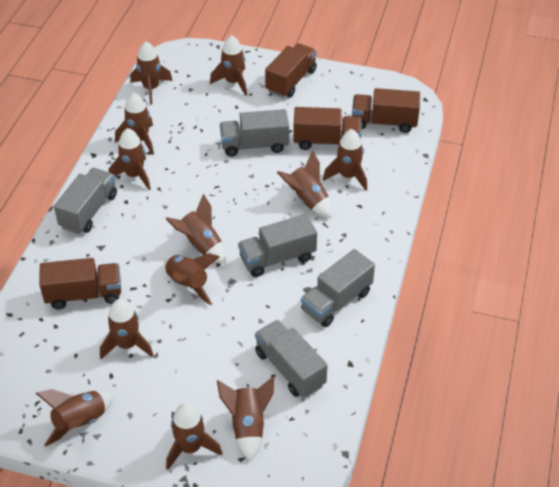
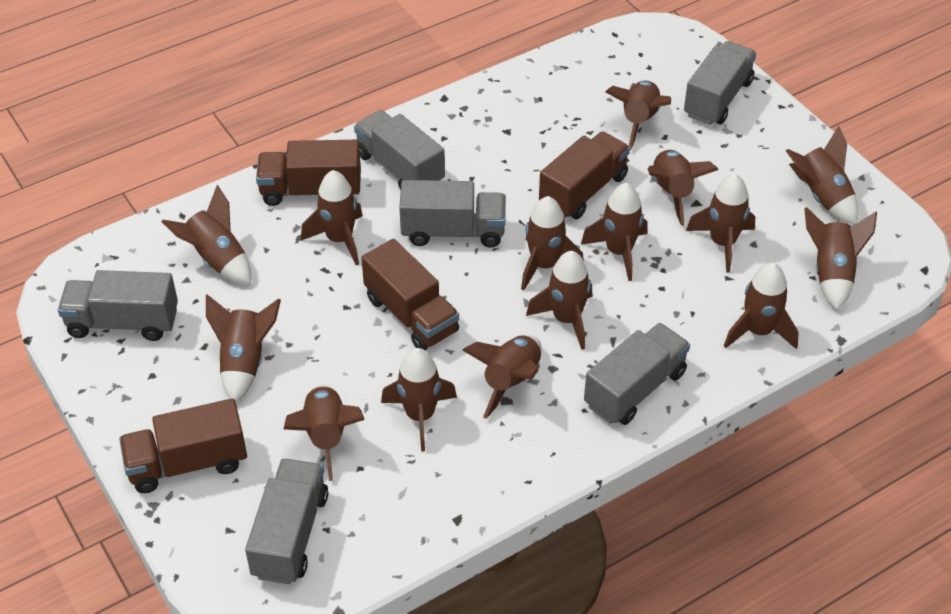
brown rocket: 12 -> 15
grey truck: 5 -> 6

